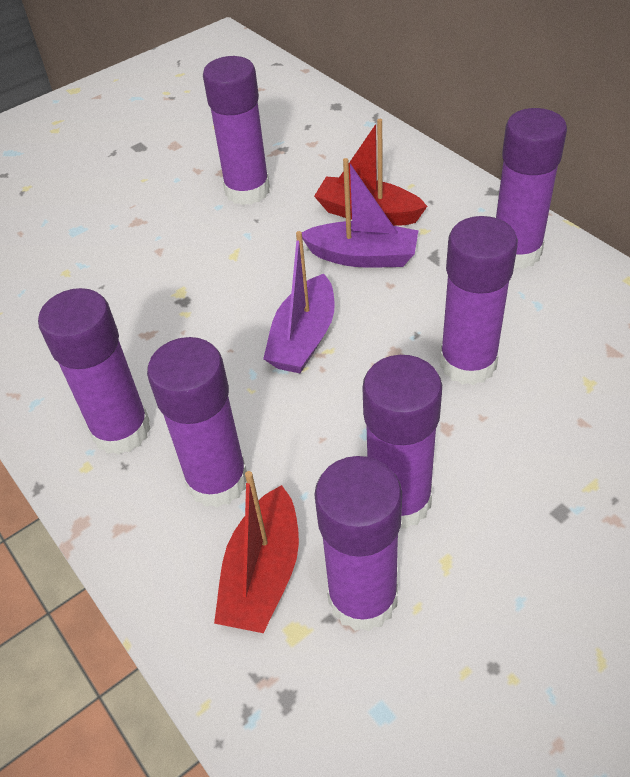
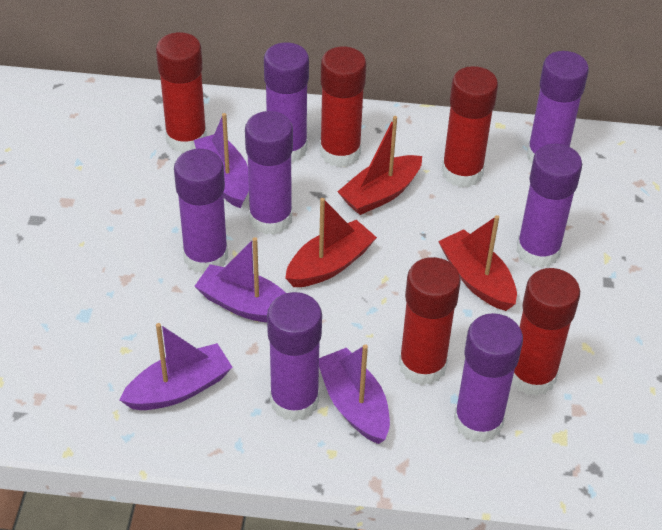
purple boat: 2 -> 4
red boat: 2 -> 3
red glue stick: 0 -> 5

